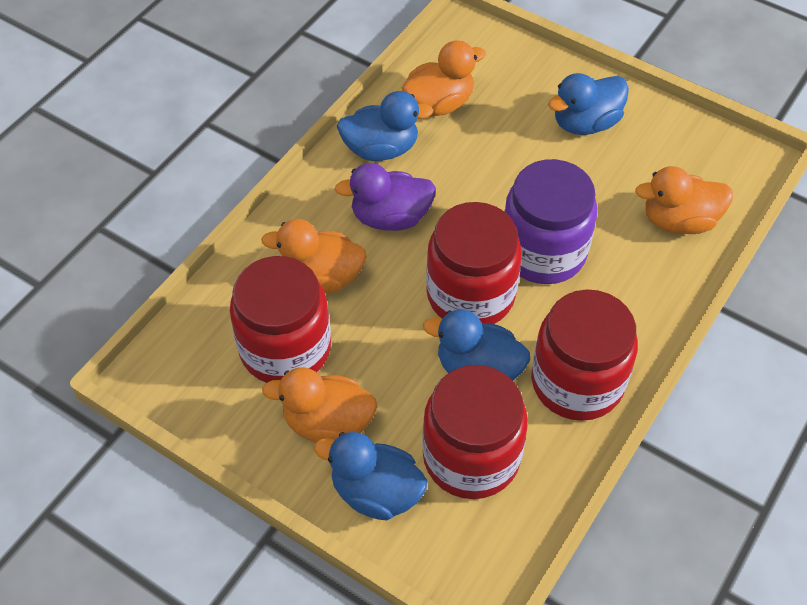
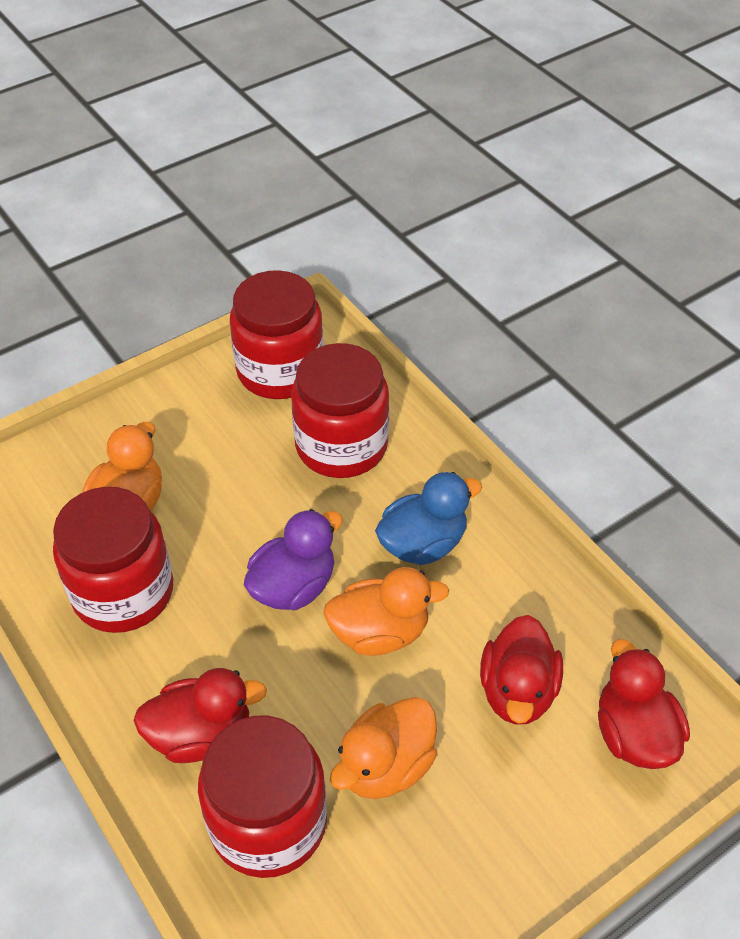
blue duck: 4 -> 1
orange duck: 4 -> 3
purple jar: 1 -> 0
red duck: 0 -> 3

